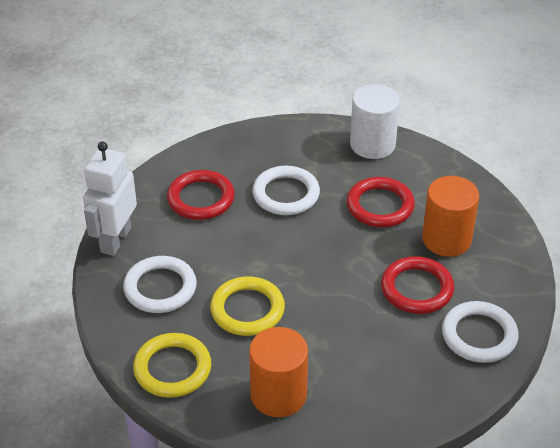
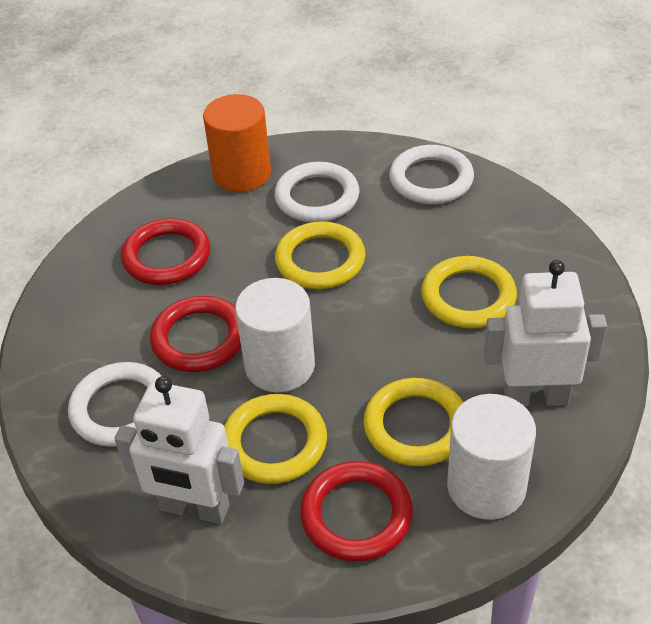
orange cylinder: 2 -> 1
white cylinder: 1 -> 2
white robot: 1 -> 2
yellow ring: 2 -> 4

